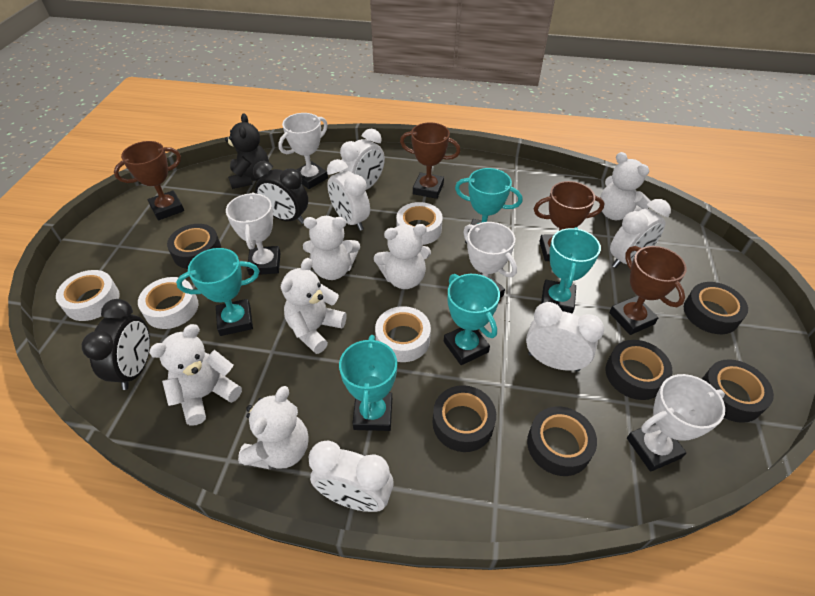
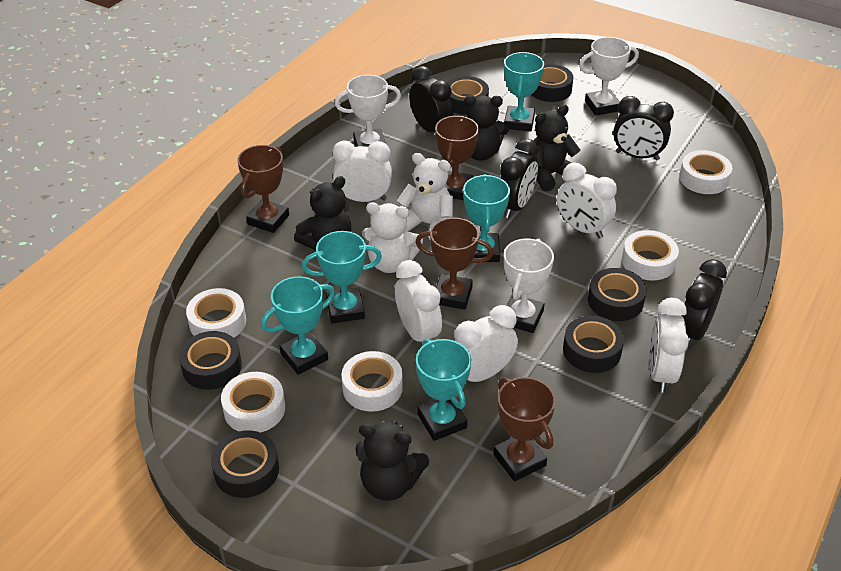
black clock: 2 -> 4
black teddy bear: 1 -> 4
white tape: 4 -> 5
white teddy bear: 6 -> 2
white trophy: 4 -> 3

